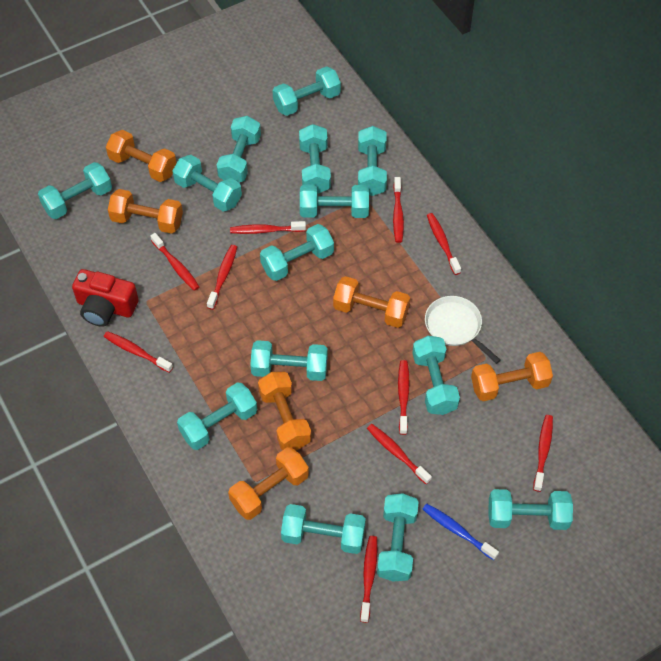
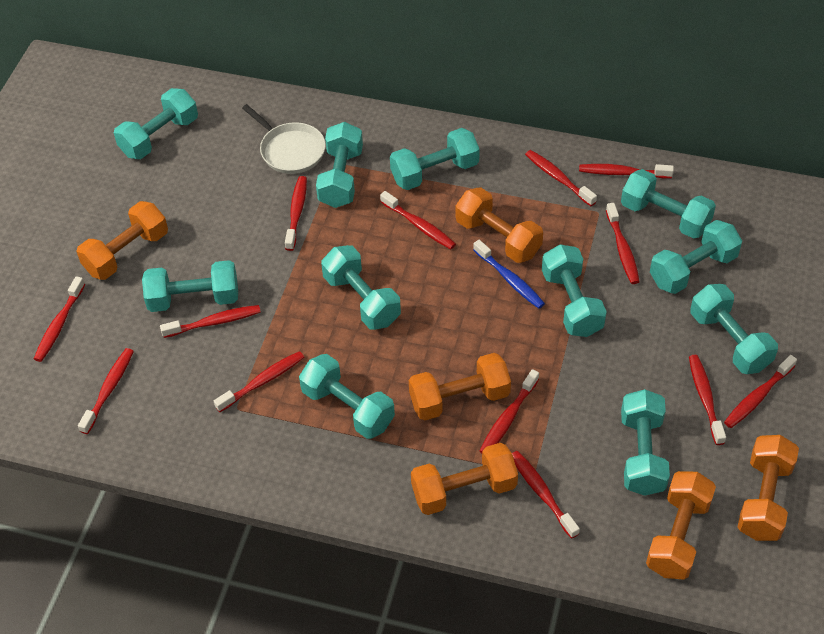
red camera: 1 -> 0
red toothbrush: 10 -> 13
turquoise dumbbell: 14 -> 11

